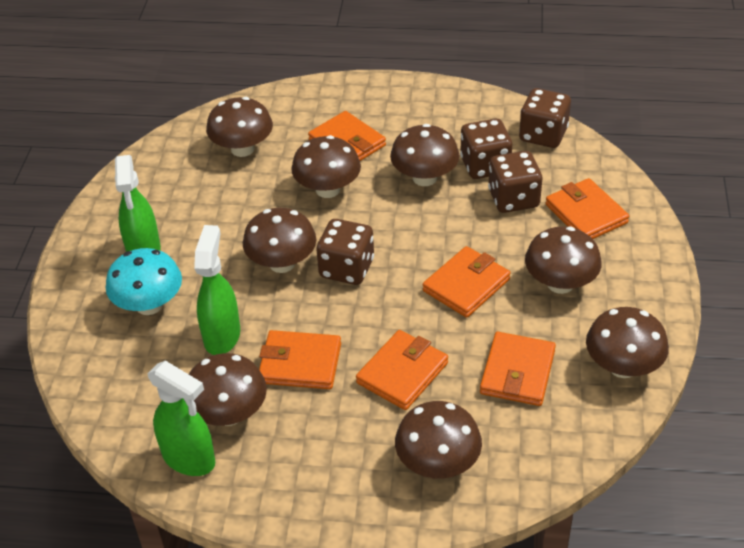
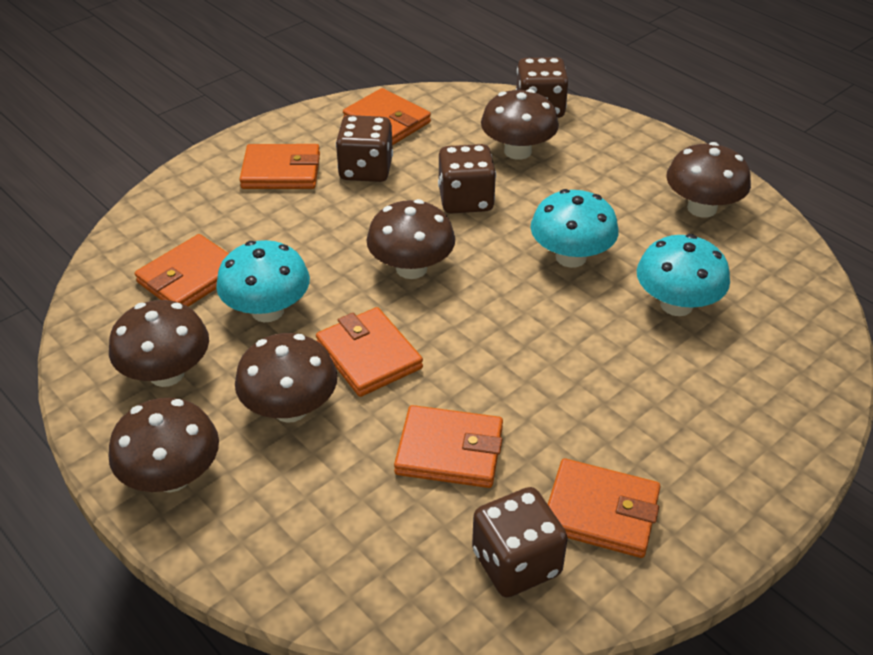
brown mushroom: 8 -> 6
green spray bottle: 3 -> 0
turquoise mushroom: 1 -> 3

